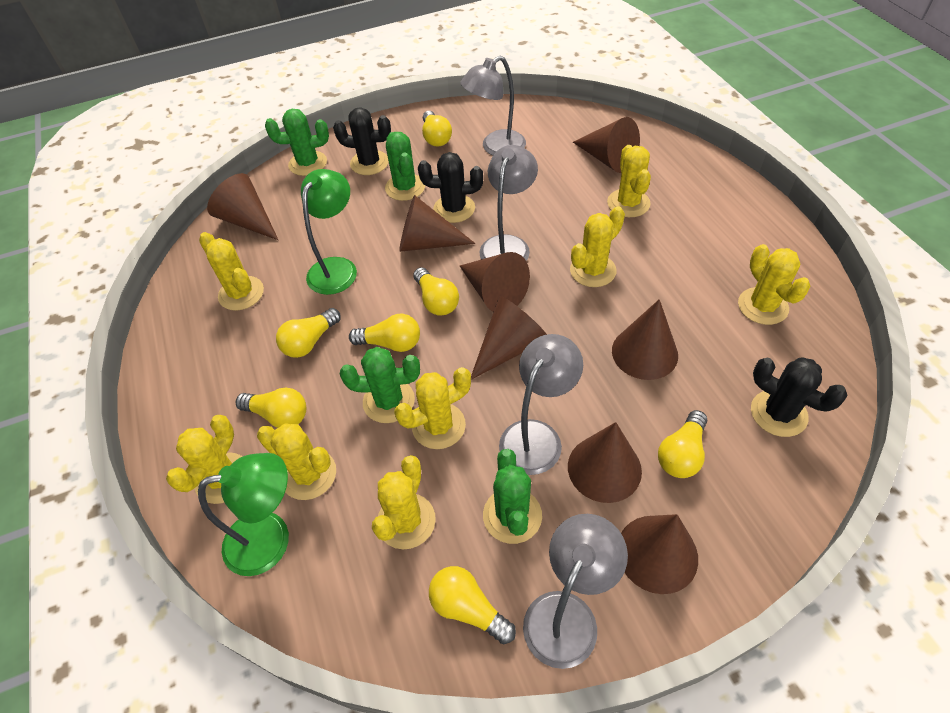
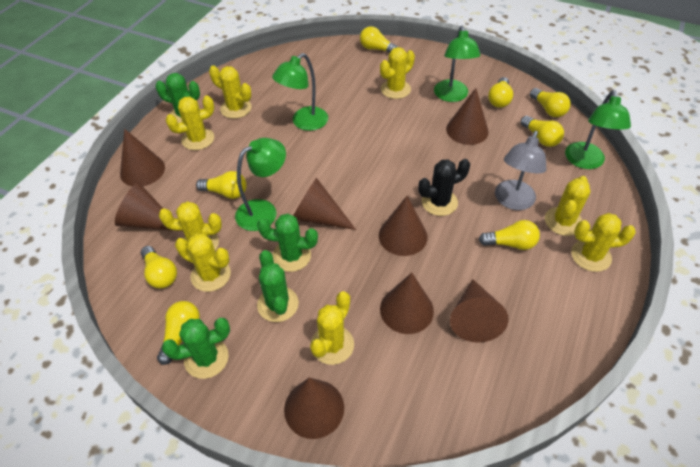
black cactus: 3 -> 1
green lamp: 2 -> 4
grey lamp: 4 -> 1
yellow light bulb: 7 -> 8

